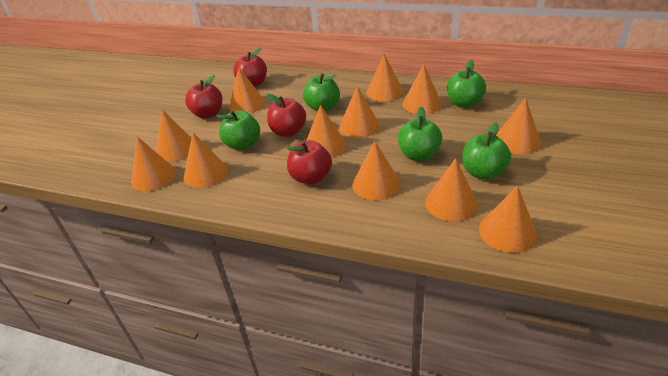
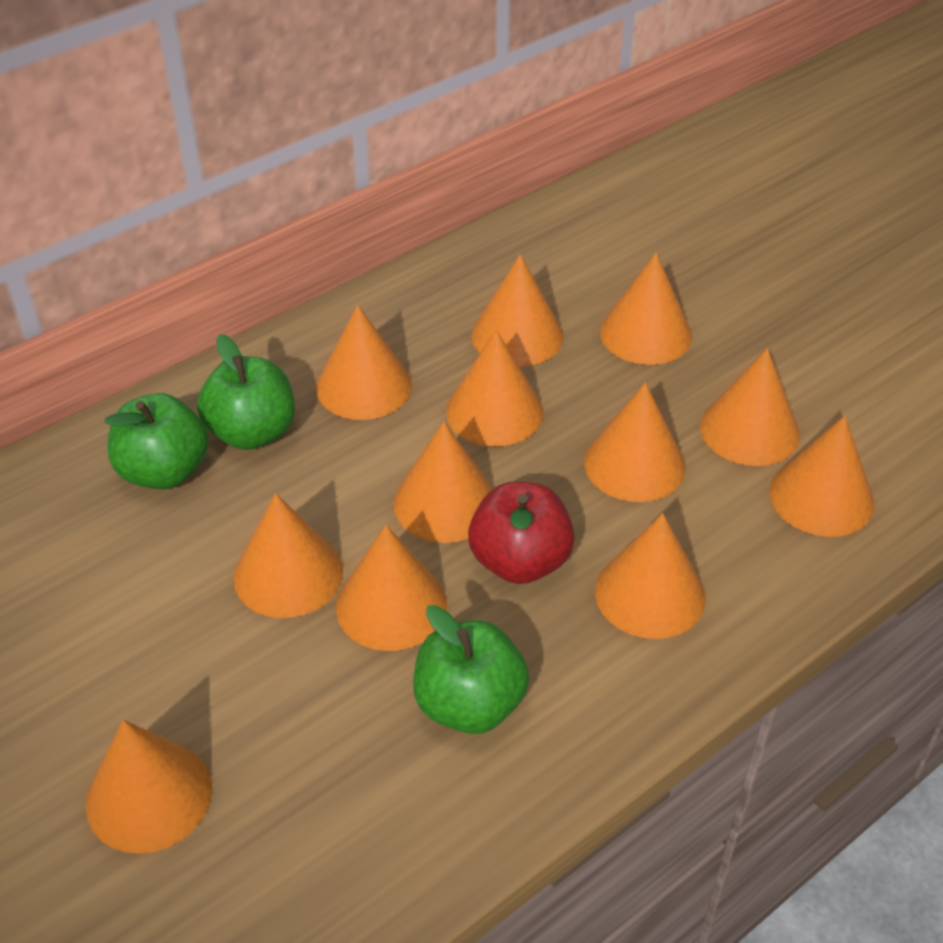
green apple: 5 -> 3
red apple: 4 -> 1

